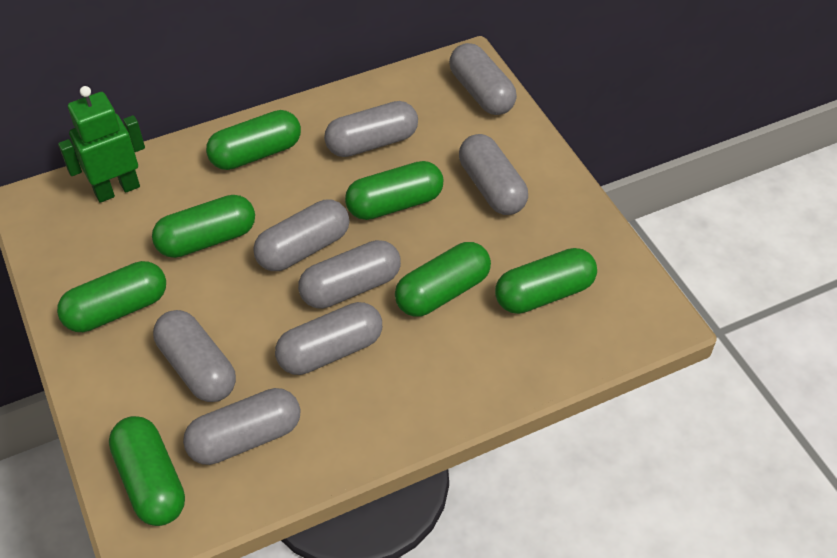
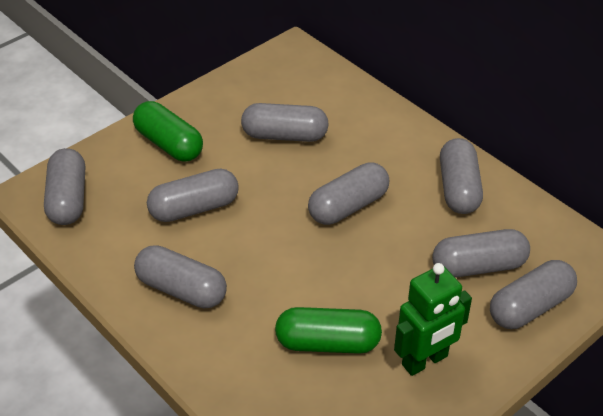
green capsule: 7 -> 2

